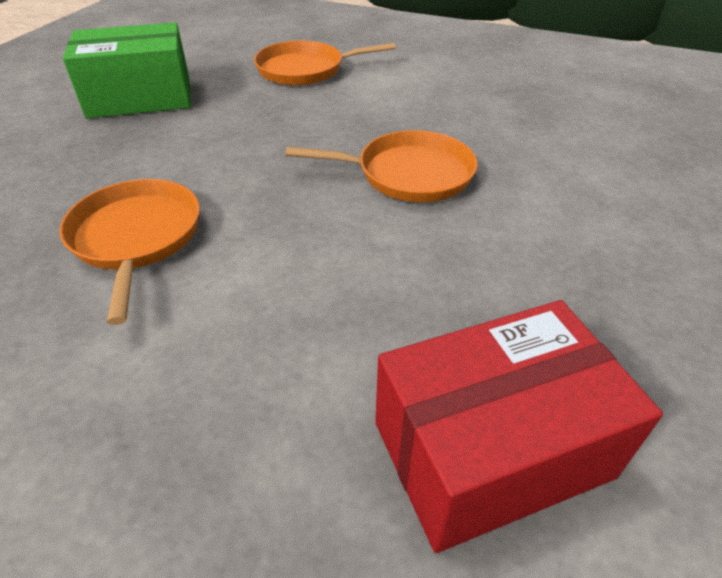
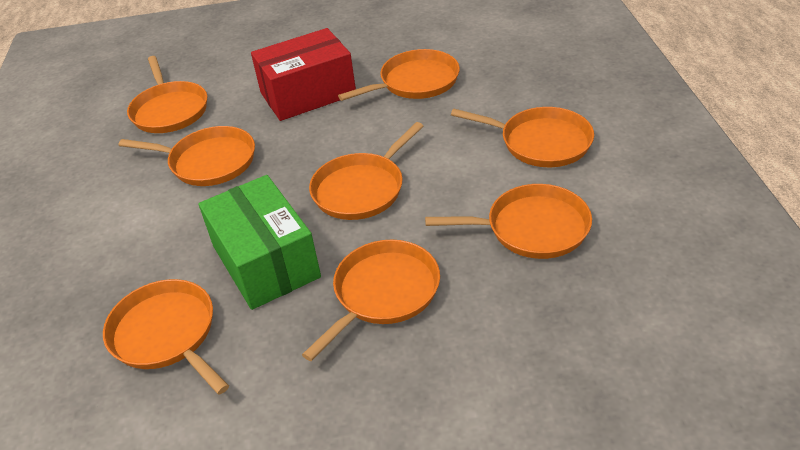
orange pan: 3 -> 8

